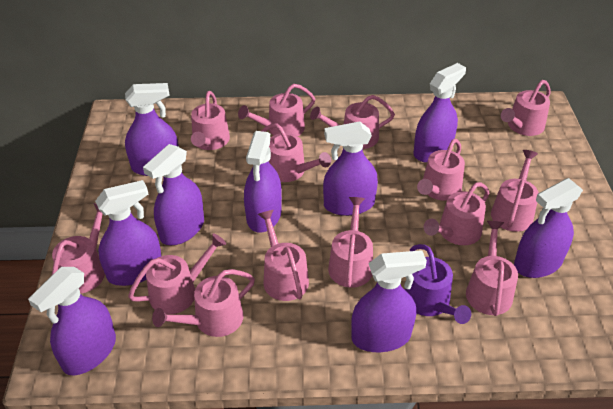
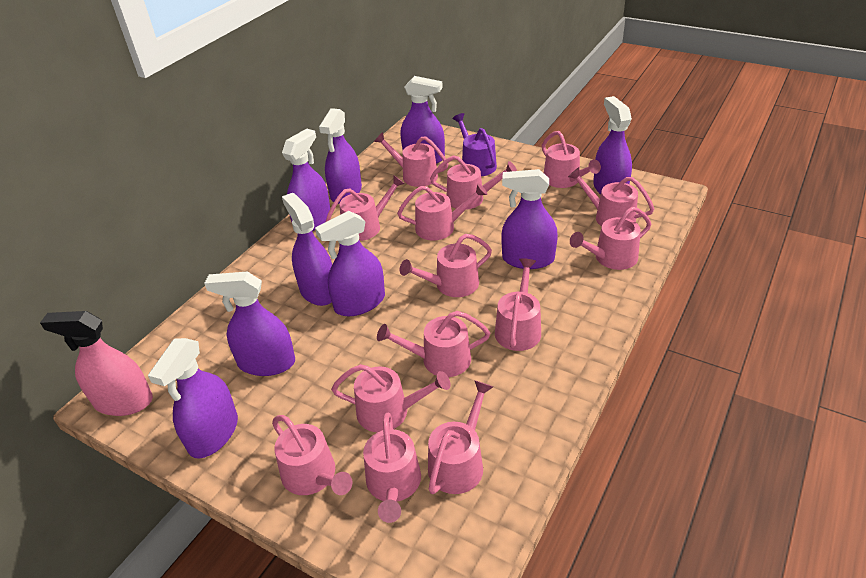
pink spray bottle: 0 -> 1

